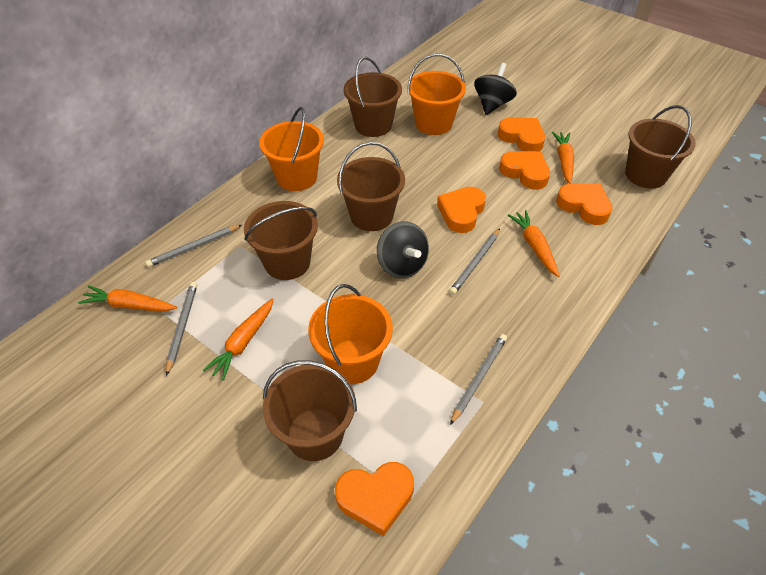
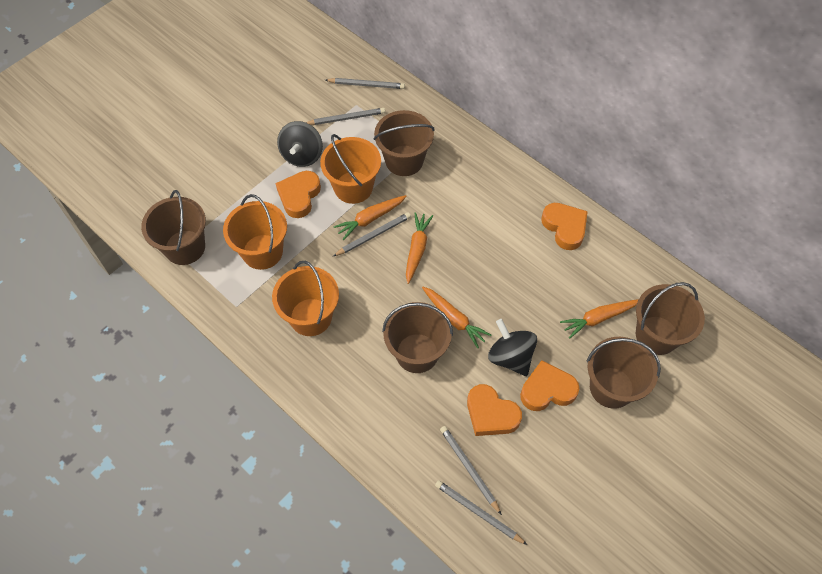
grey pencil: 4 -> 5
orange heart: 5 -> 4

